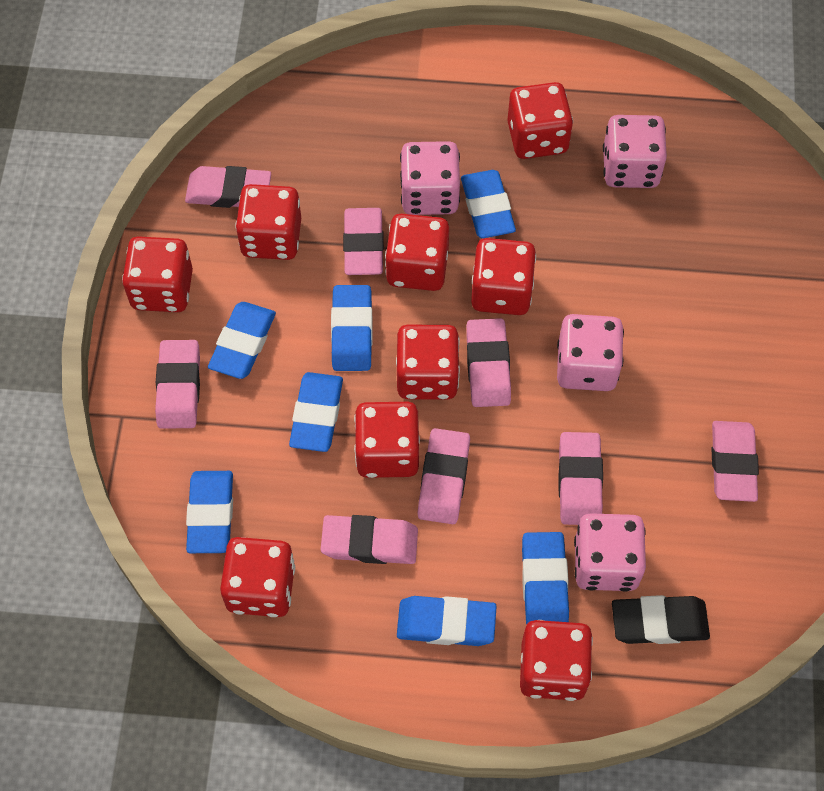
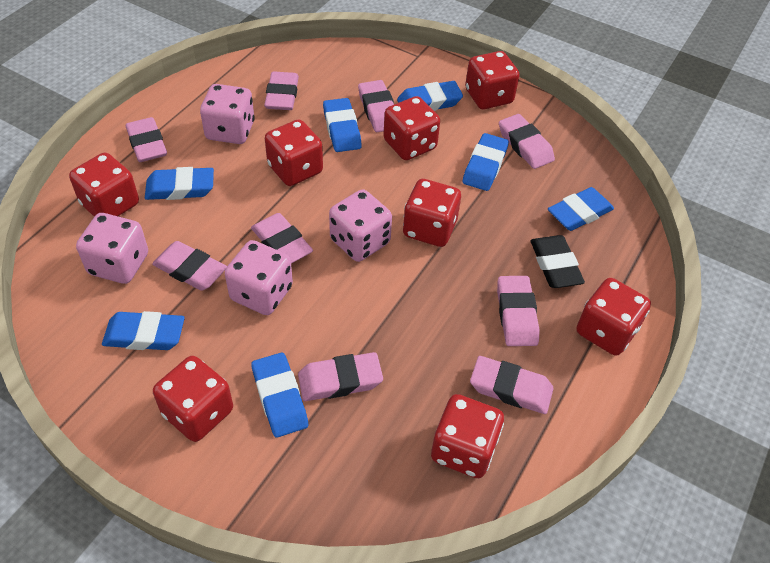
pink eraser: 8 -> 9
red dice: 9 -> 8

